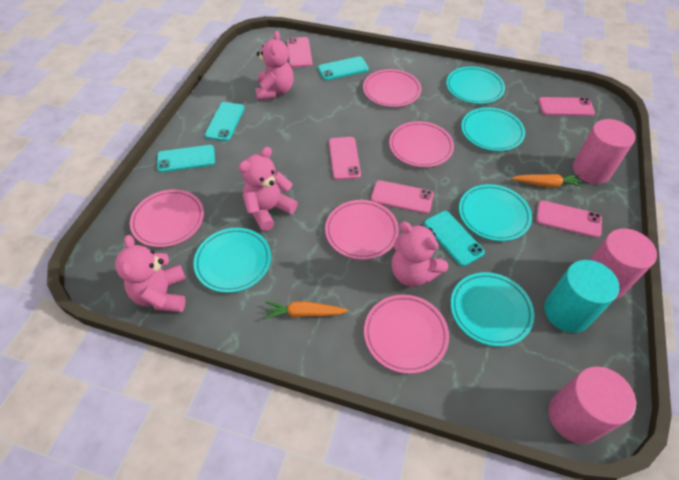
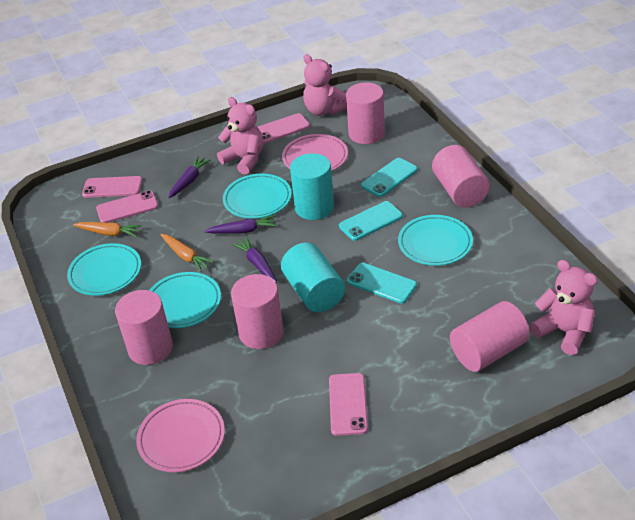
pink cylinder: 3 -> 5
pink phone: 5 -> 4
pink plate: 5 -> 2
pink teddy bear: 4 -> 3
purple carrot: 0 -> 3
turquoise cylinder: 1 -> 2
turquoise phone: 4 -> 3
turquoise plate: 5 -> 4

